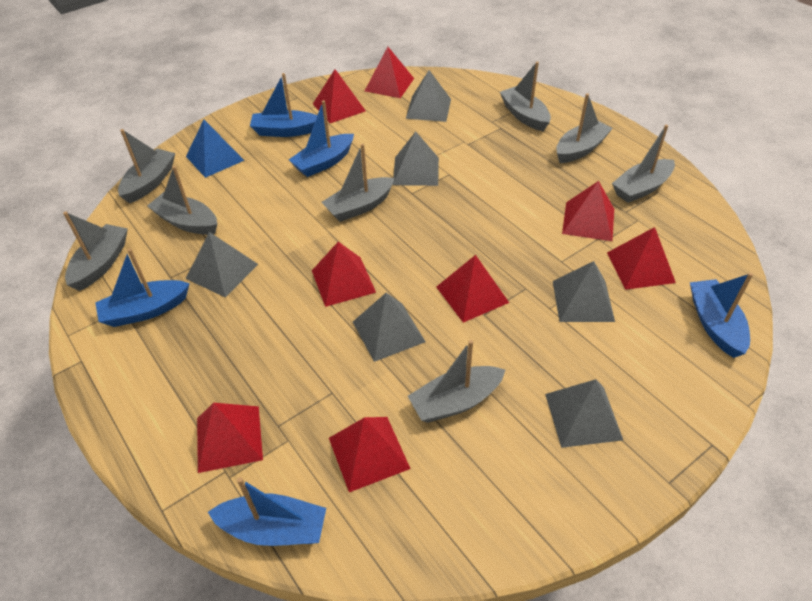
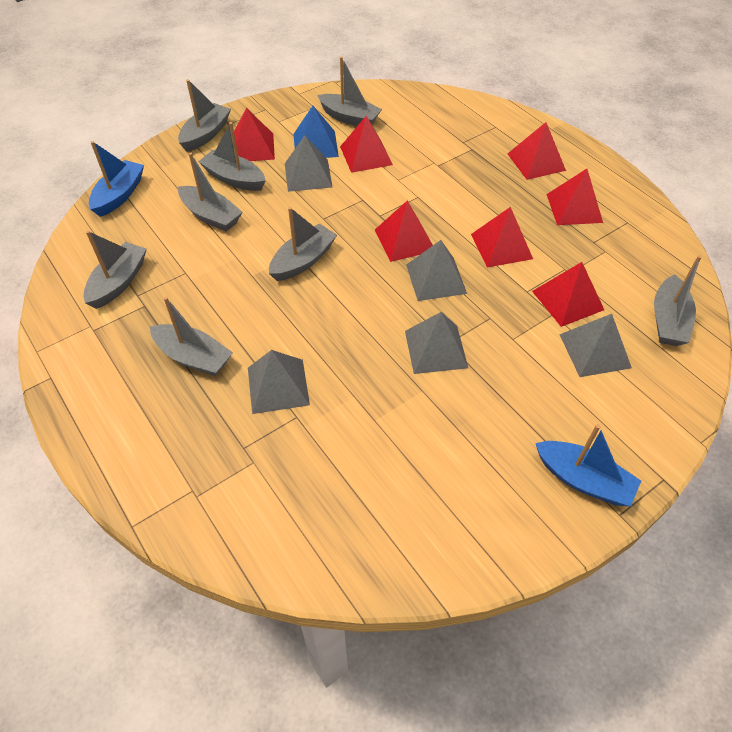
blue boat: 5 -> 2
grey pyramid: 6 -> 5
red pyramid: 8 -> 7

